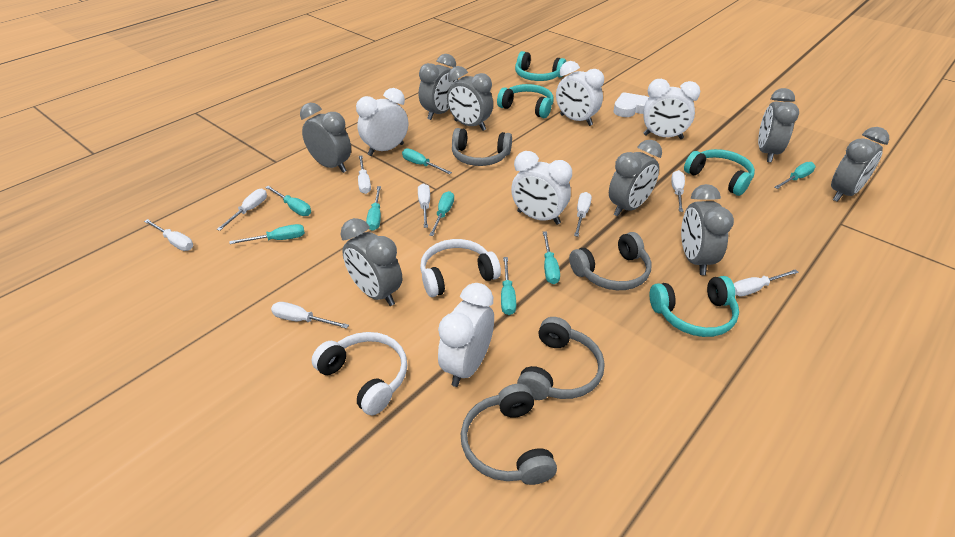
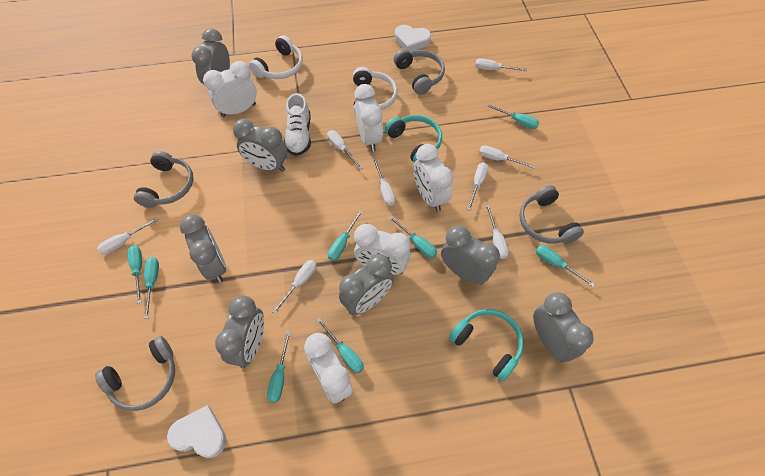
grey clock: 8 -> 7
turquoise headphones: 4 -> 2
white heart: 1 -> 2
white shoe: 0 -> 1

